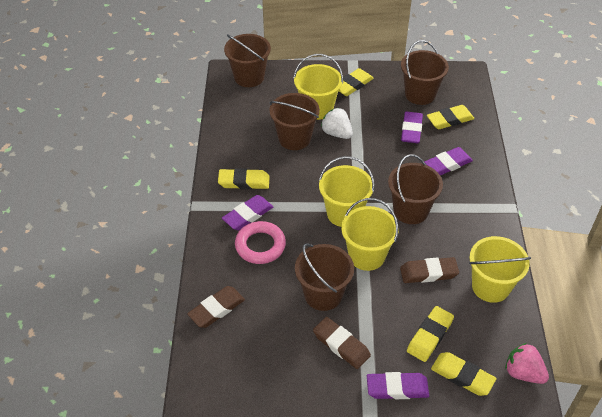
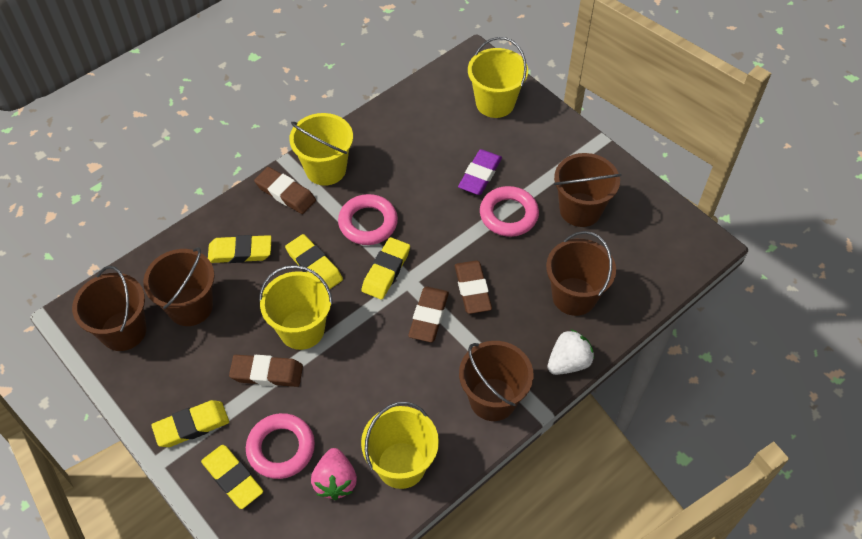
brown eraser: 3 -> 4
pink ring: 1 -> 3
purple eraser: 4 -> 1

